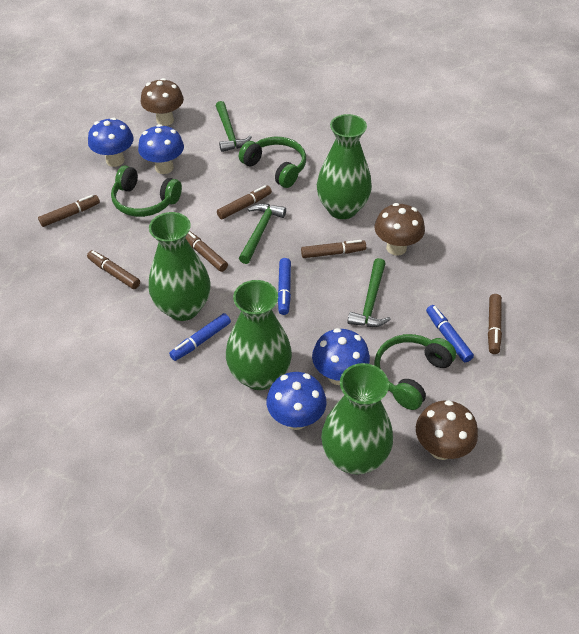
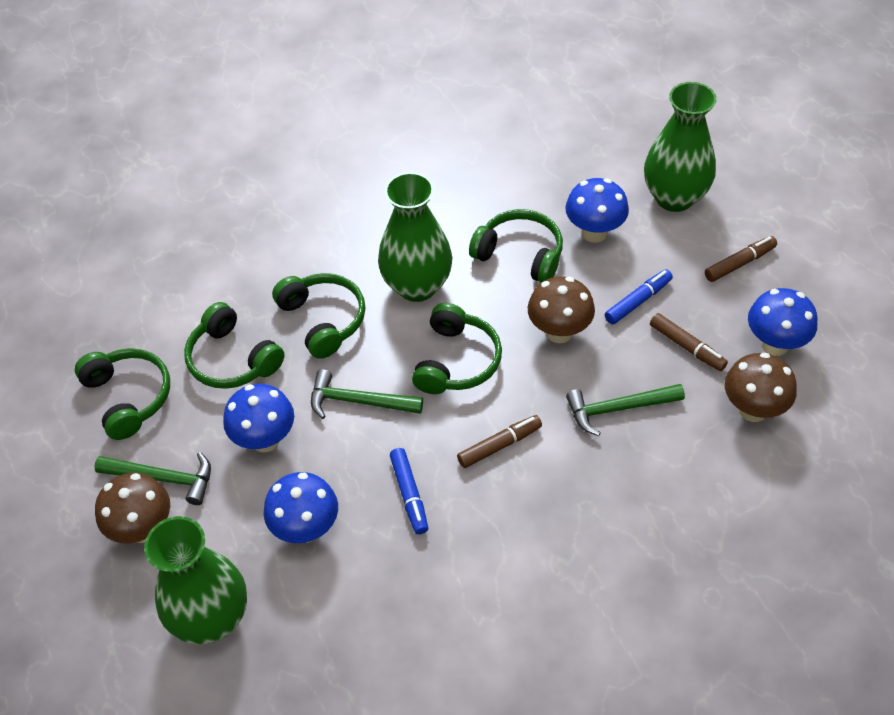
blue marker: 3 -> 2
brown marker: 6 -> 3
green headphones: 3 -> 5
green vase: 4 -> 3

